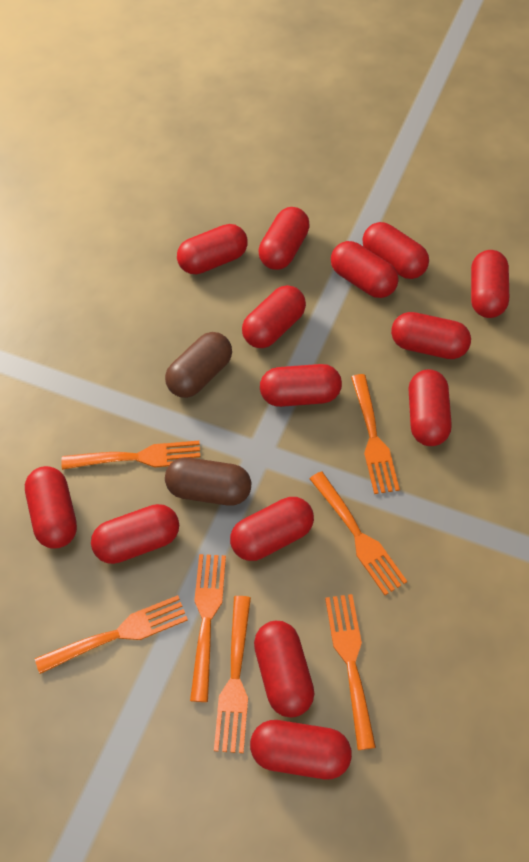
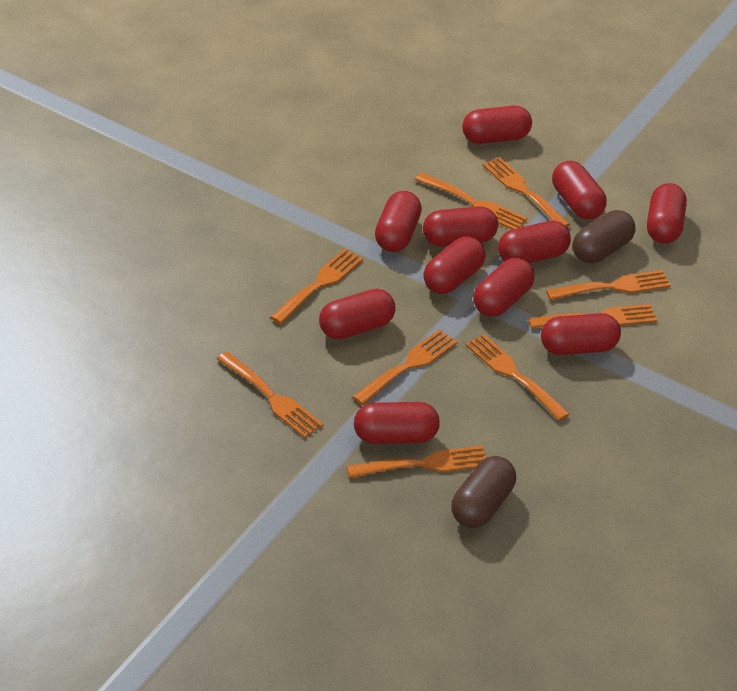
orange fork: 7 -> 9
red capsule: 14 -> 11

